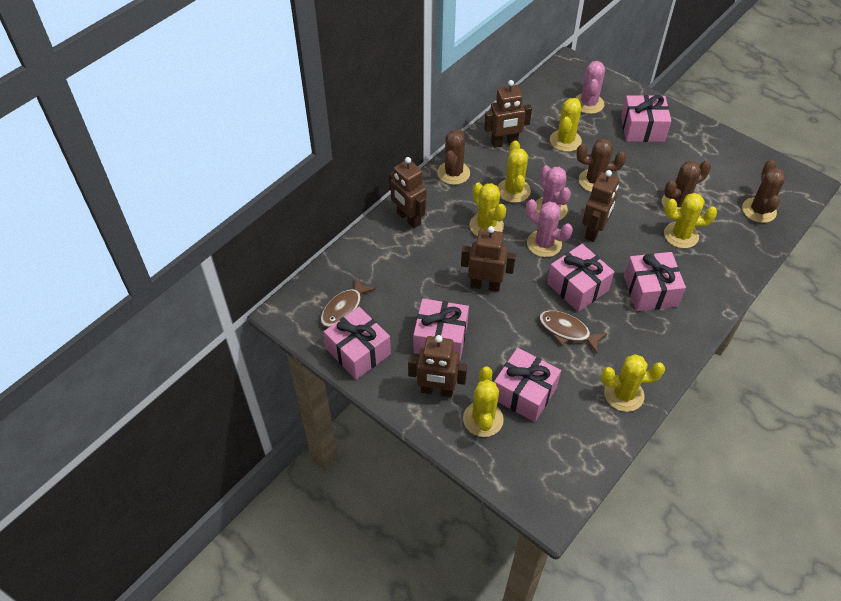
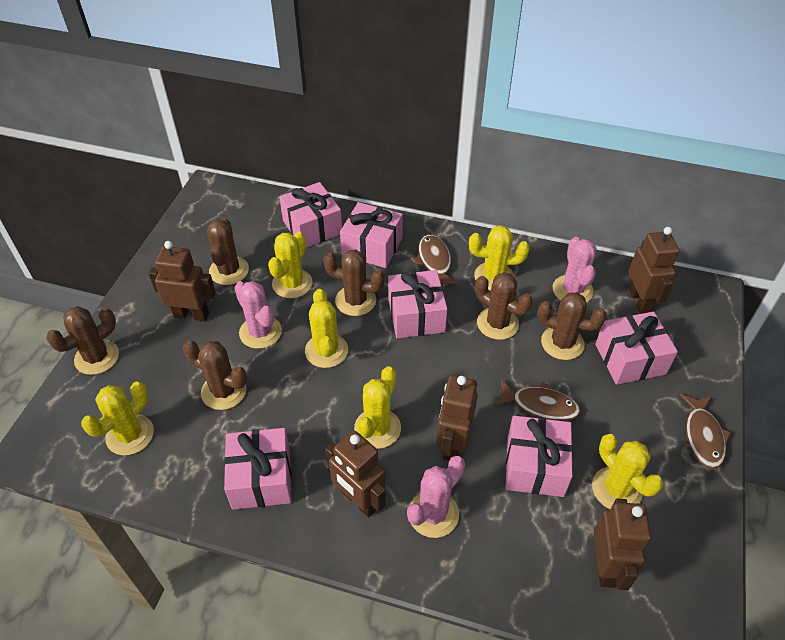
brown cactus: 4 -> 6
brown fish: 2 -> 3

